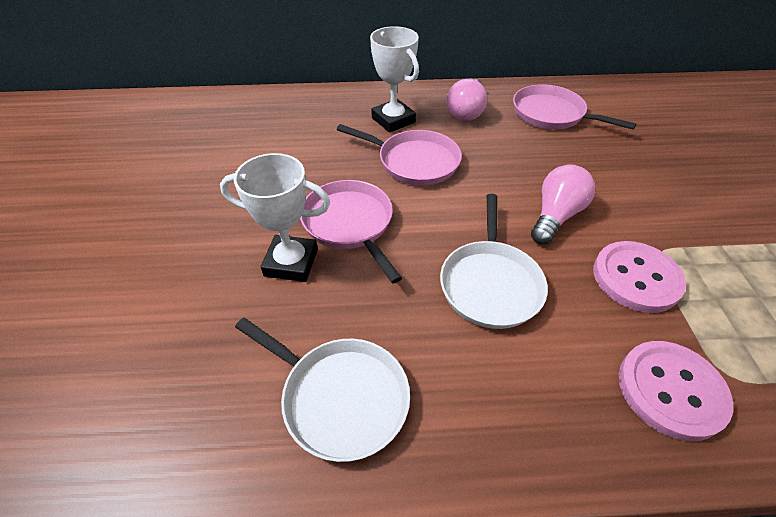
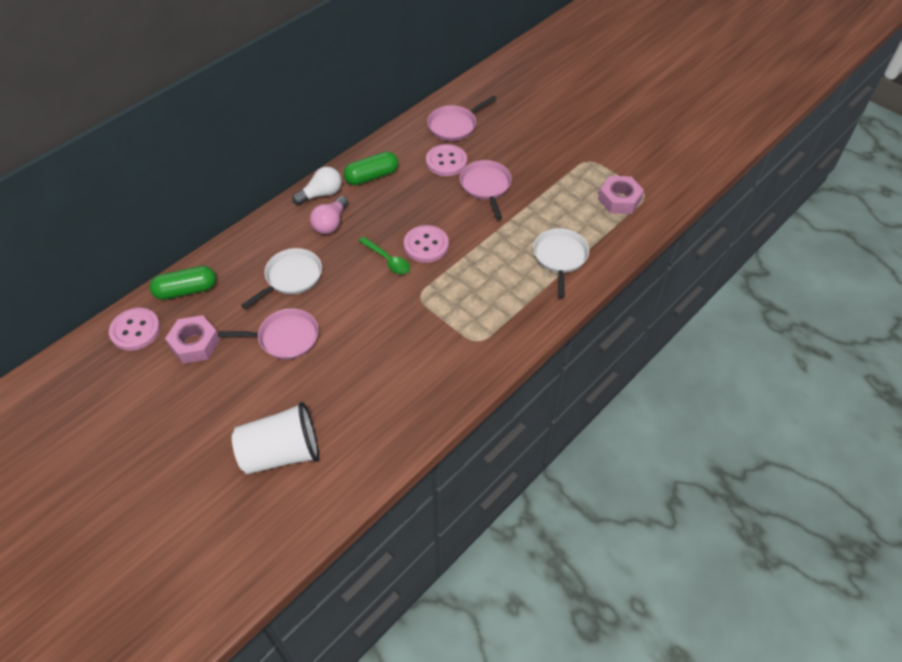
green capsule: 0 -> 2
green spoon: 0 -> 1
pink button: 2 -> 3
pink light bulb: 2 -> 1
pink nut: 0 -> 2
white cup: 0 -> 1
white light bulb: 0 -> 1
white trophy: 2 -> 0

